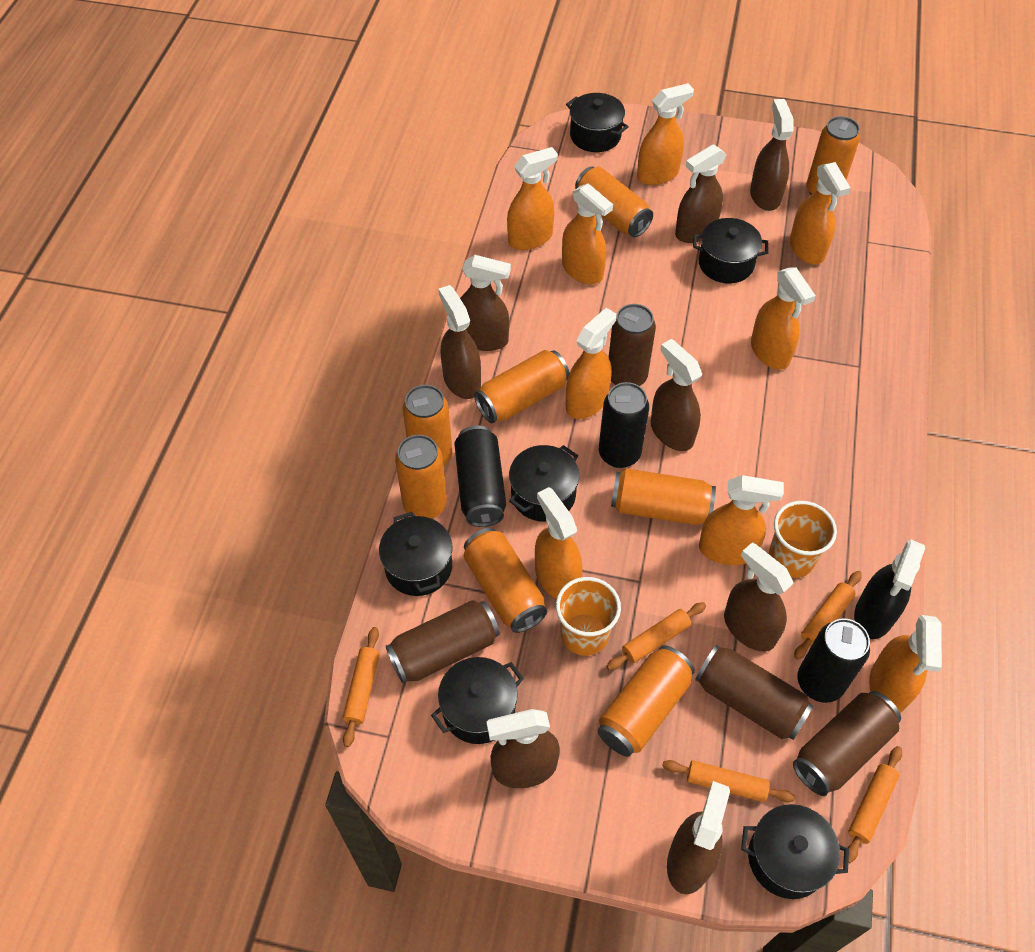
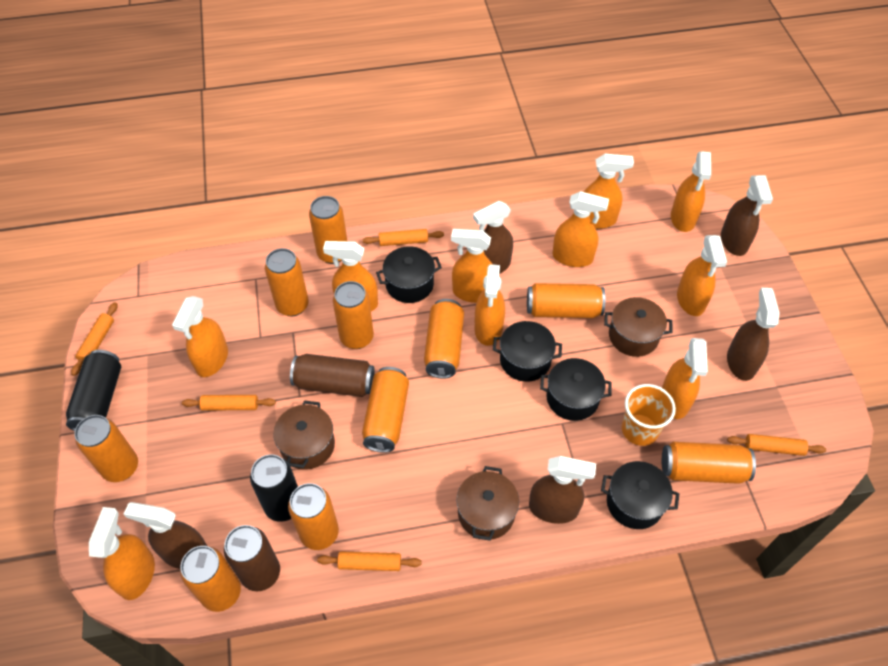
black can: 3 -> 2
black pot: 6 -> 4
black spray bottle: 1 -> 0
brown can: 4 -> 2
brown pot: 0 -> 3
brown spray bottle: 8 -> 5
orange can: 8 -> 10
orange cup: 2 -> 1
orange spray bottle: 9 -> 10

